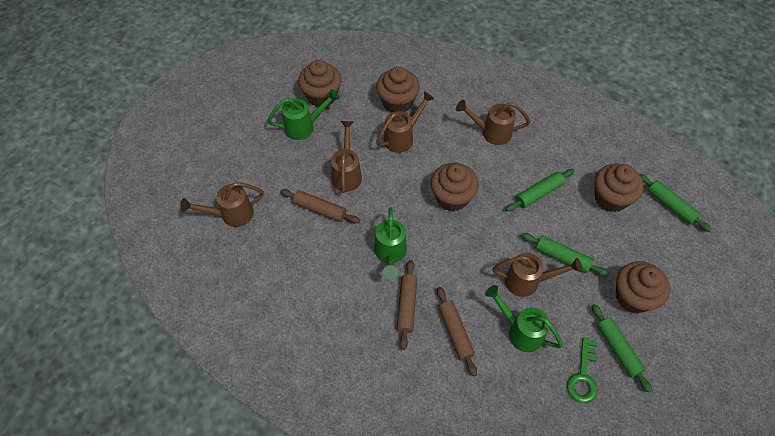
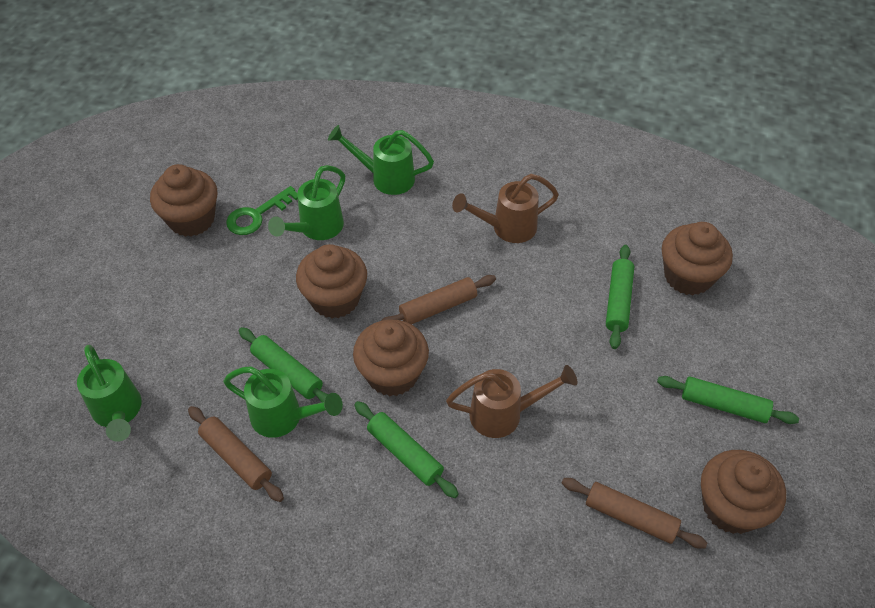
brown watering can: 5 -> 2
green watering can: 3 -> 4

